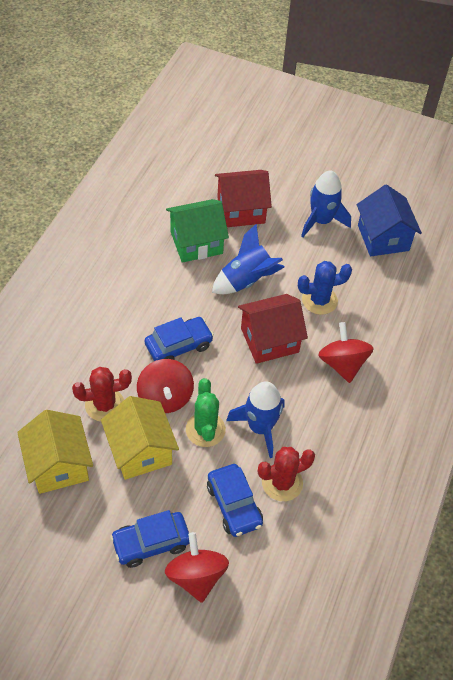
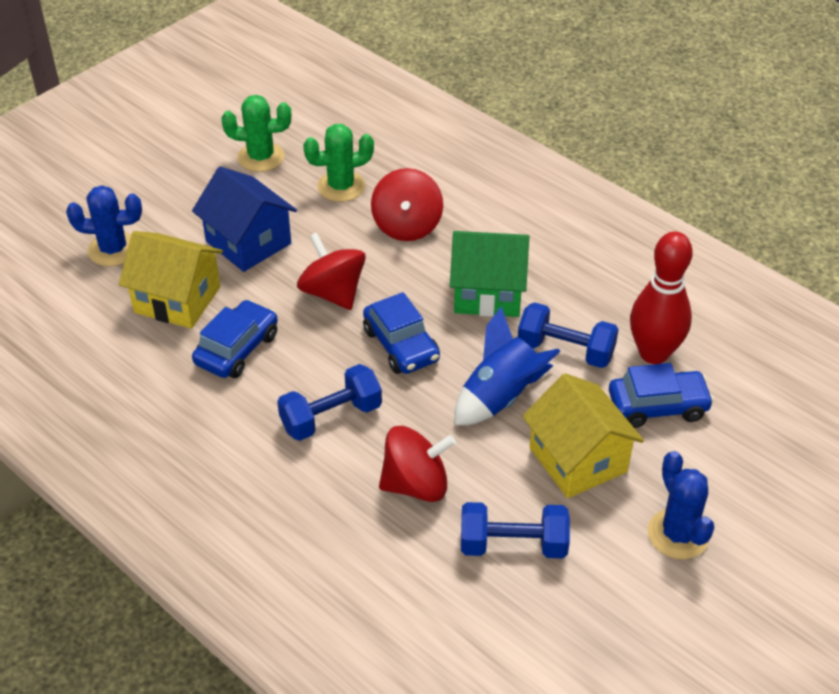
blue cactus: 1 -> 2
blue dumbbell: 0 -> 3
blue rocket: 3 -> 1
green cactus: 1 -> 2
red bowling pin: 0 -> 1
red cactus: 2 -> 0
red house: 2 -> 0

